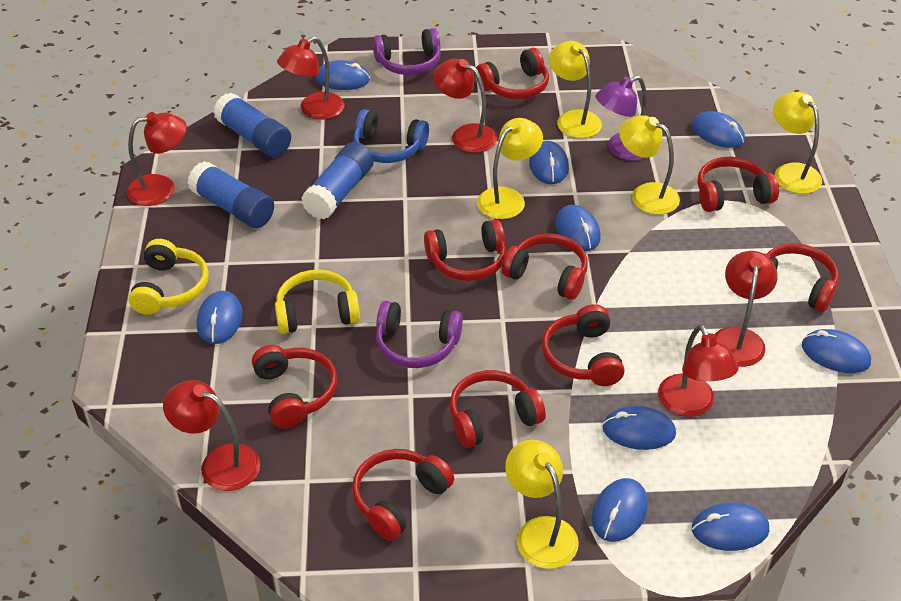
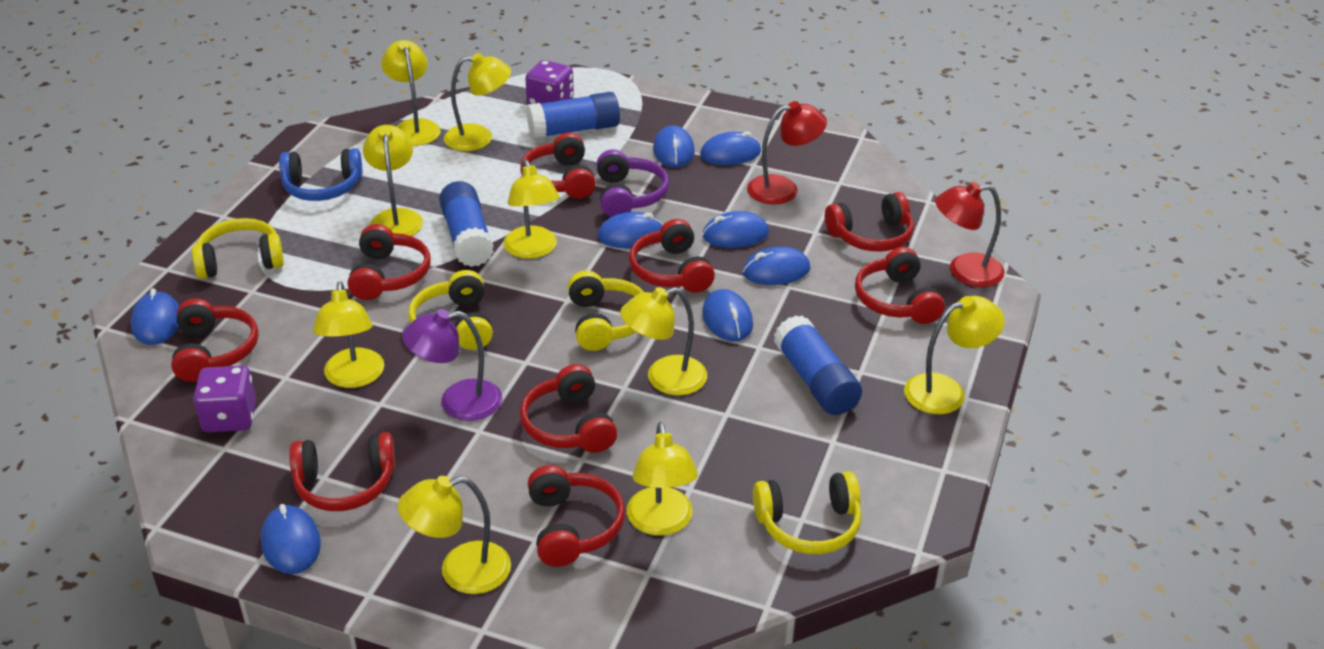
blue mouse: 9 -> 8
purple dice: 0 -> 2
purple headphones: 2 -> 1
red lamp: 6 -> 2
yellow headphones: 2 -> 4
yellow lamp: 5 -> 9

